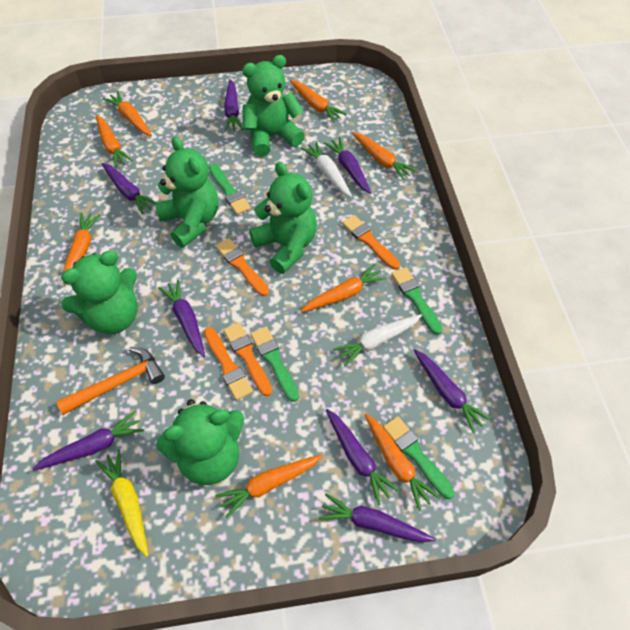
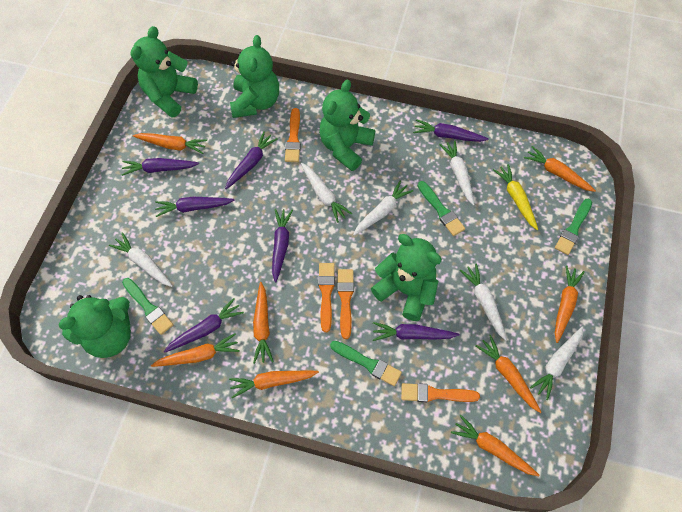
orange hammer: 1 -> 0
purple carrot: 8 -> 7
white carrot: 2 -> 6

